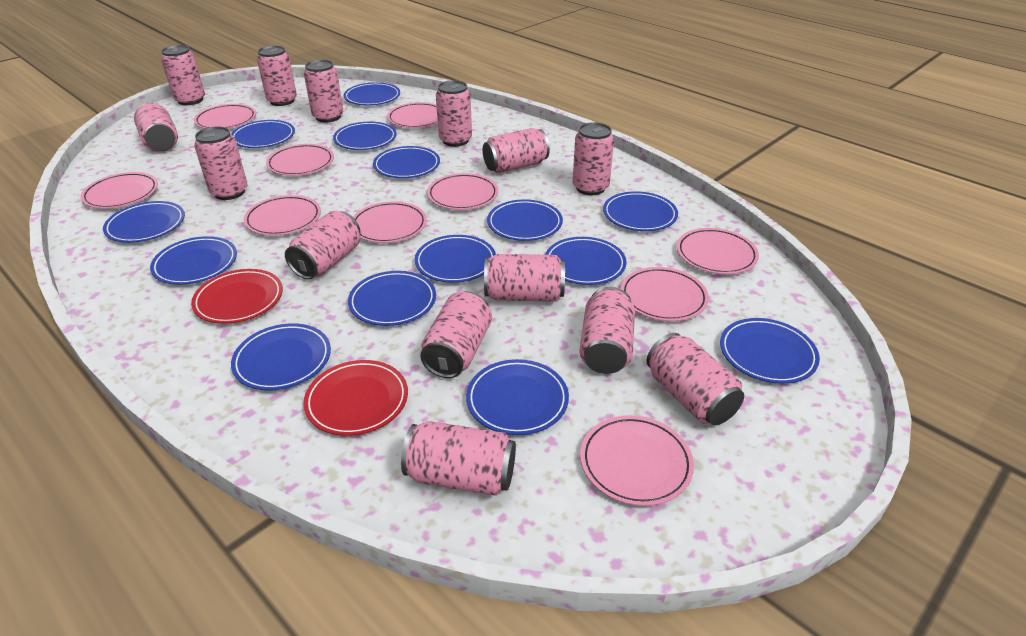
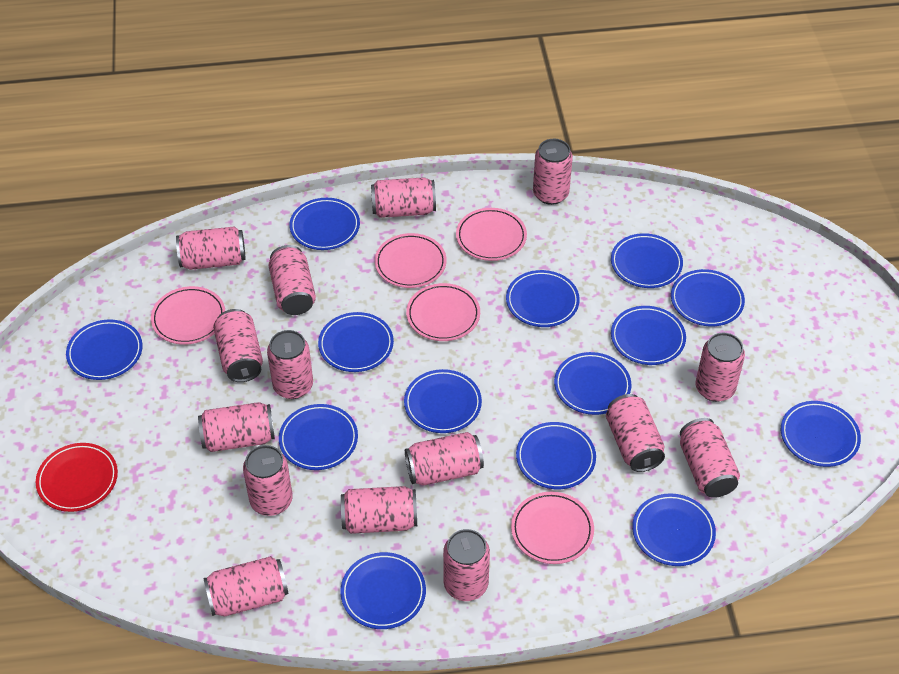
pink can: 14 -> 15
pink plate: 10 -> 5
red plate: 2 -> 1

